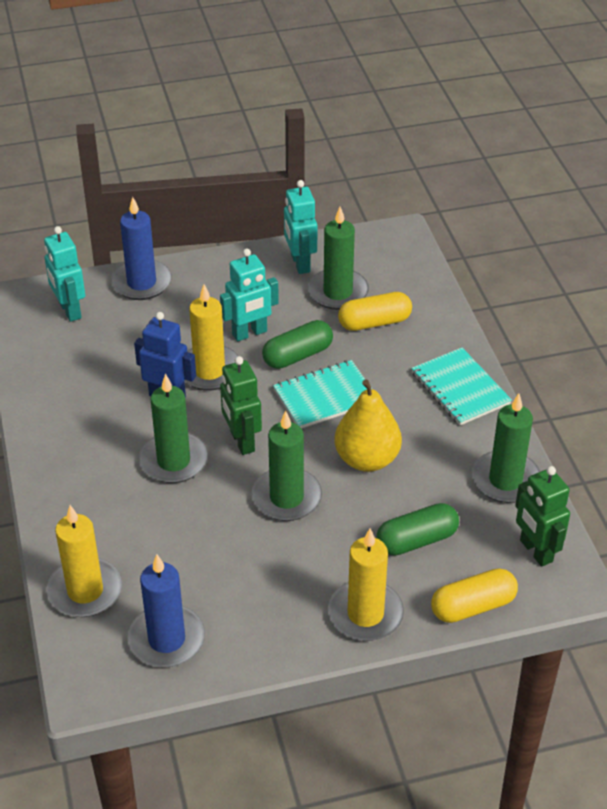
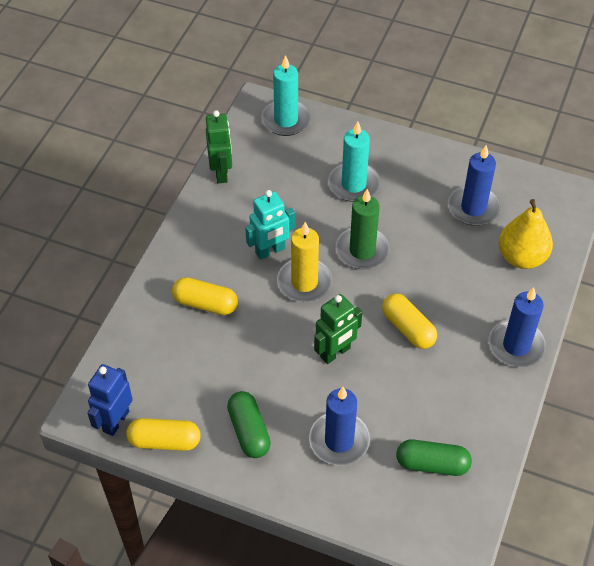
blue candle: 2 -> 3
green candle: 4 -> 1
turquoise candle: 0 -> 2
turquoise notebook: 2 -> 0
turquoise robot: 3 -> 1
yellow candle: 3 -> 1
yellow capsule: 2 -> 3

